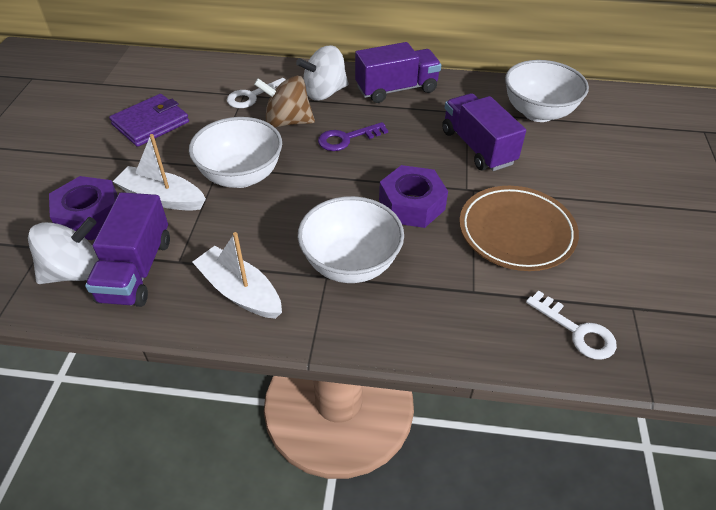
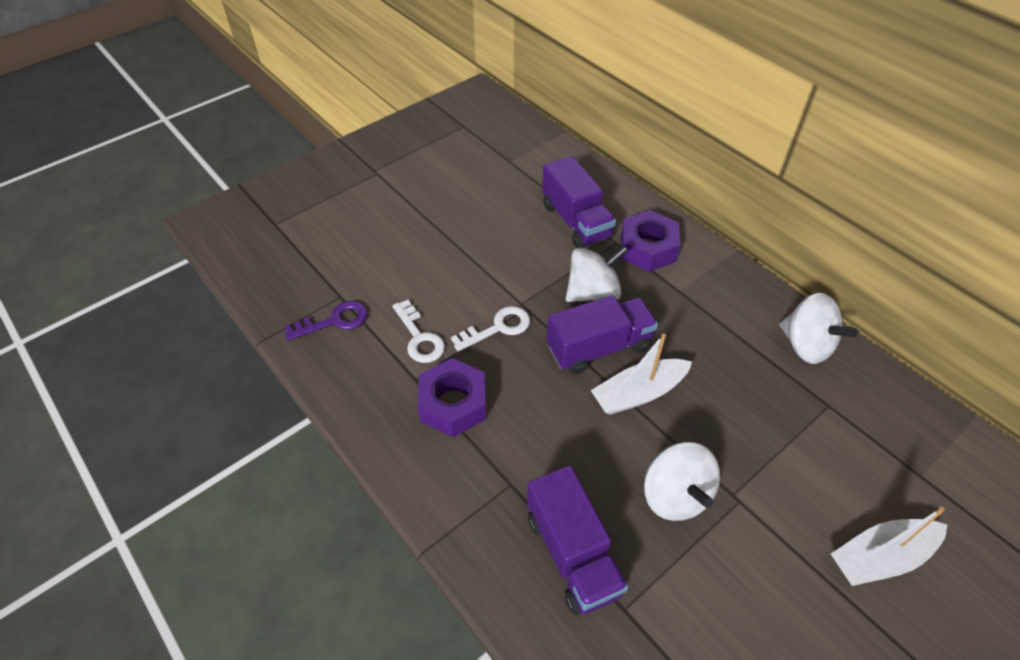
brown plate: 1 -> 0
brown spinning top: 1 -> 0
purple wallet: 1 -> 0
white bowl: 3 -> 0
white spinning top: 2 -> 3

